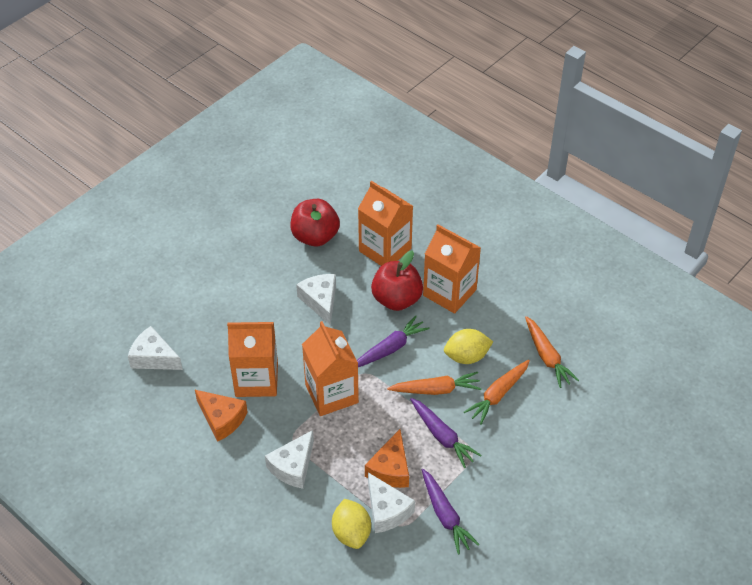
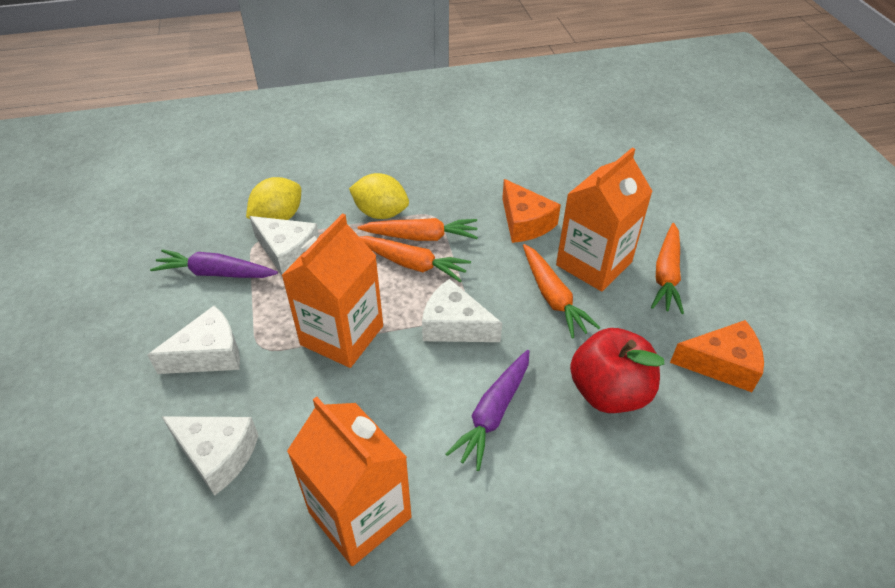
orange carrot: 3 -> 4
orange carton: 4 -> 3
purple carrot: 3 -> 2
red apple: 2 -> 1

